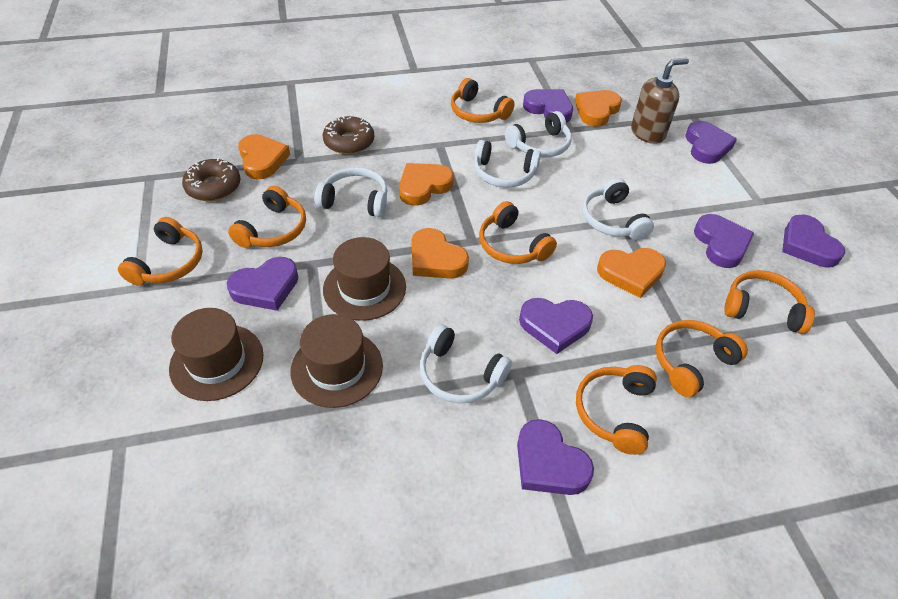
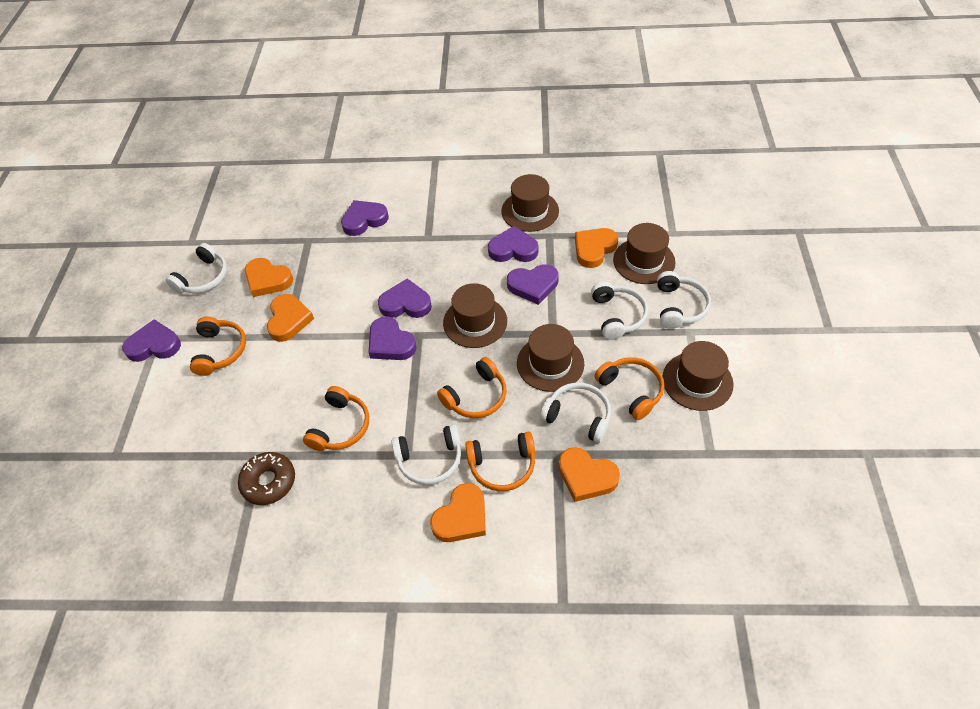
brown donut: 2 -> 1
brown hat: 3 -> 5
brown soap dispenser: 1 -> 0
orange headphones: 7 -> 5
purple heart: 7 -> 6

